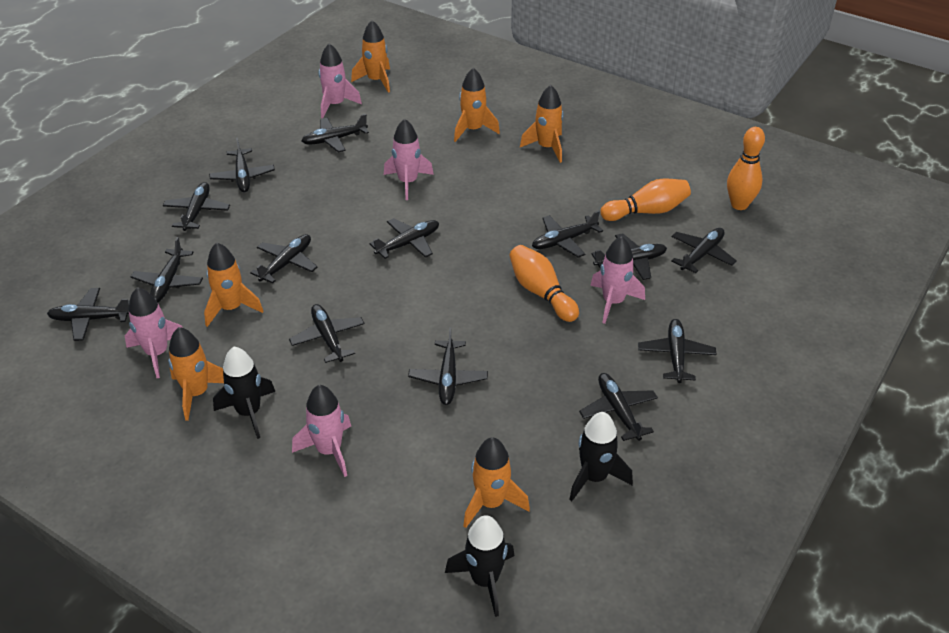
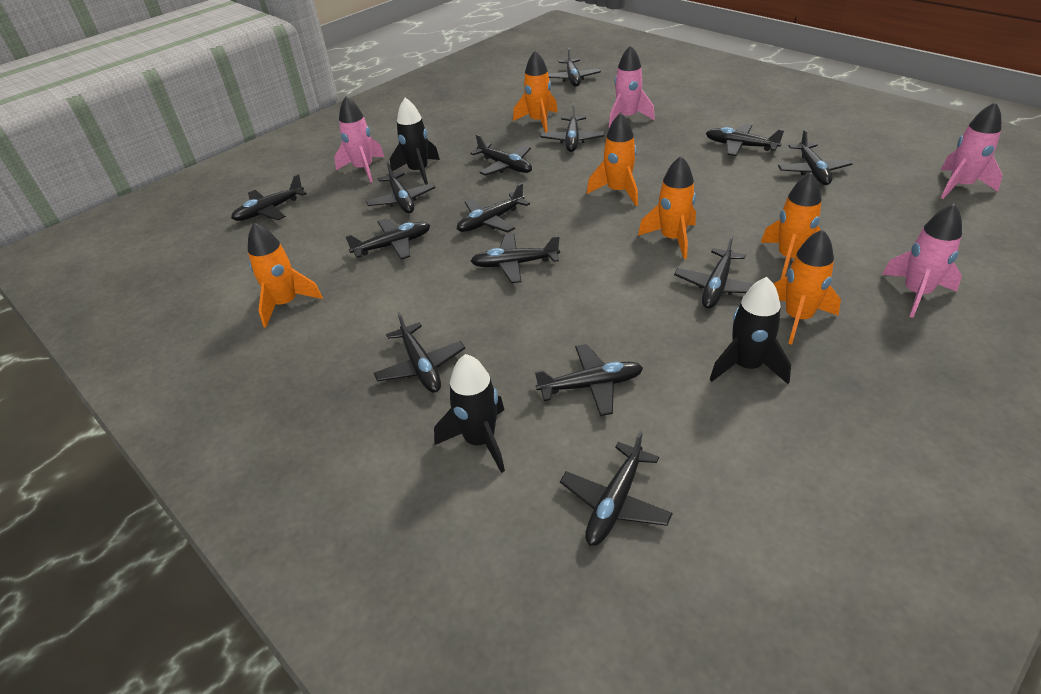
orange bowling pin: 3 -> 0
pink rocket: 5 -> 4

